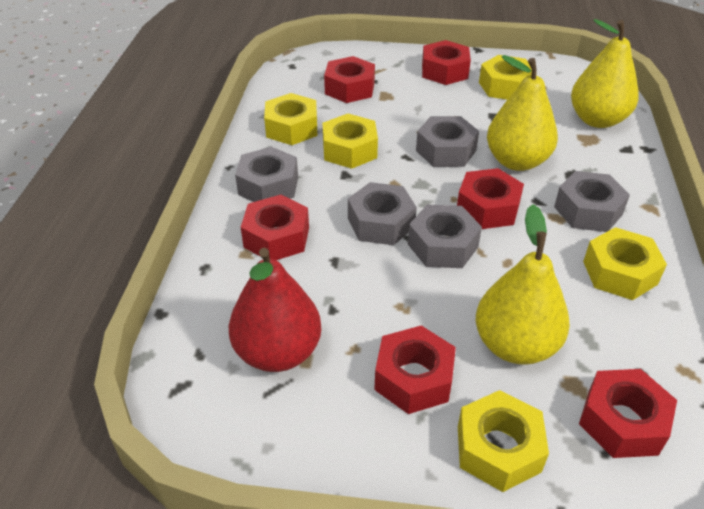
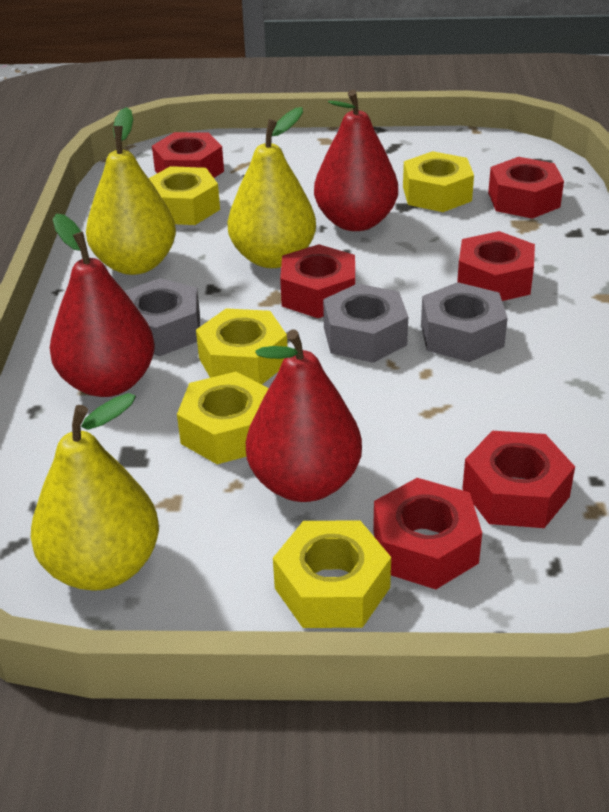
grey nut: 5 -> 3
red pear: 1 -> 3

